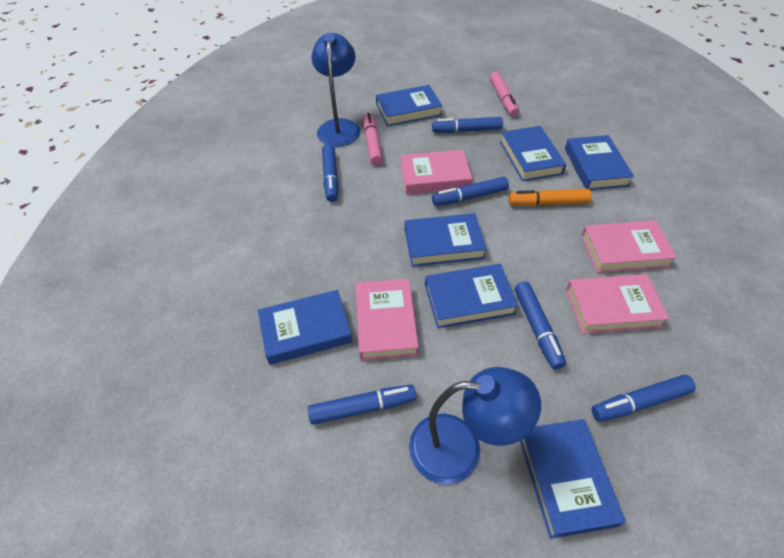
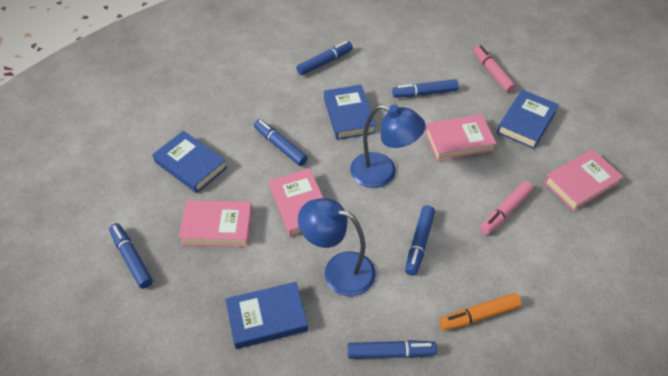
blue book: 7 -> 4

